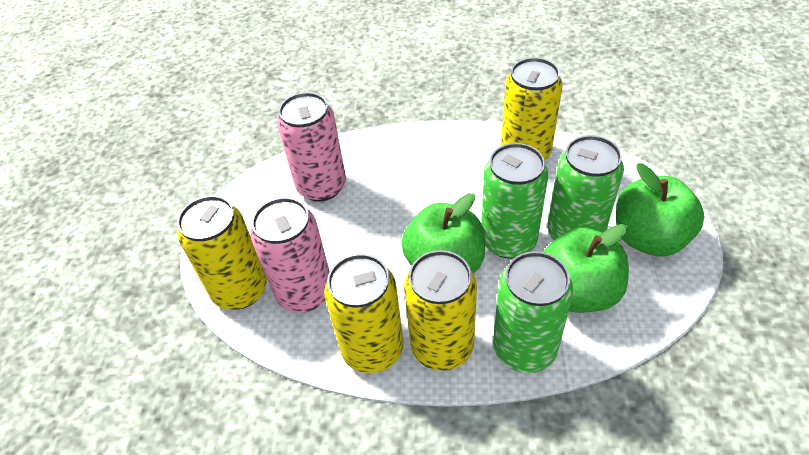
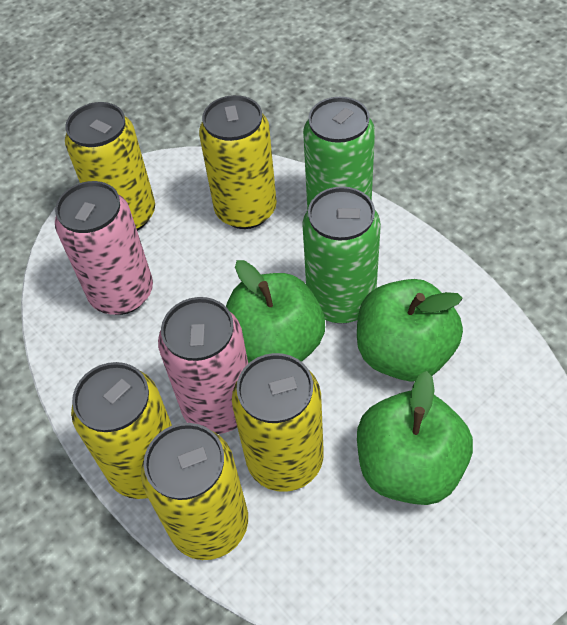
green can: 3 -> 2
yellow can: 4 -> 5

